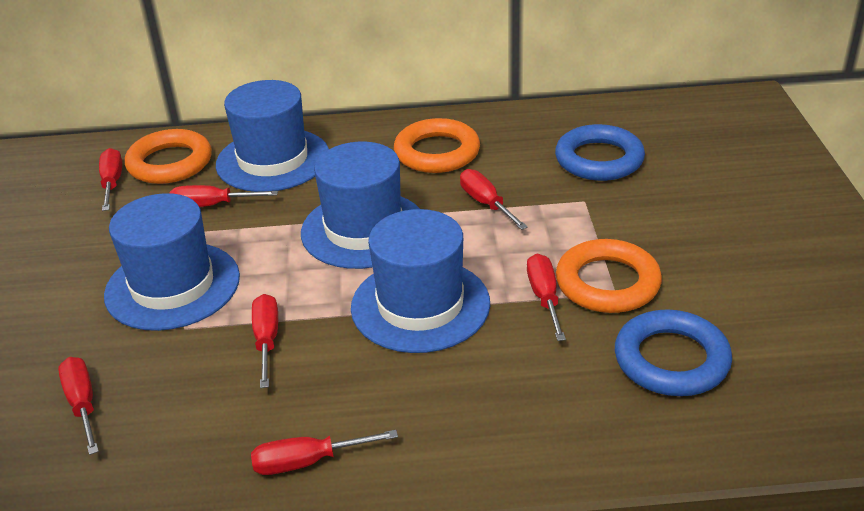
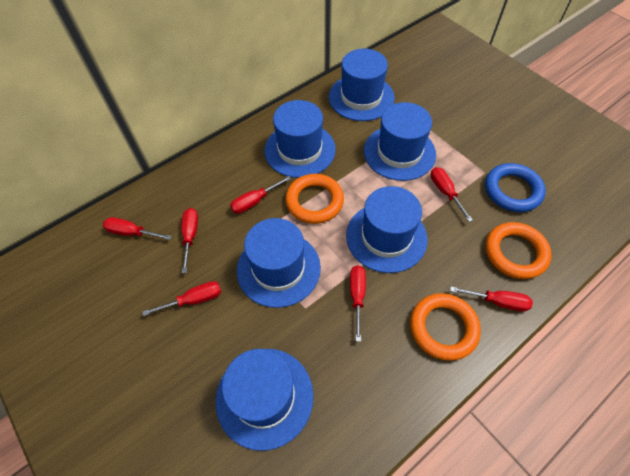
blue hat: 4 -> 6
blue ring: 2 -> 1

